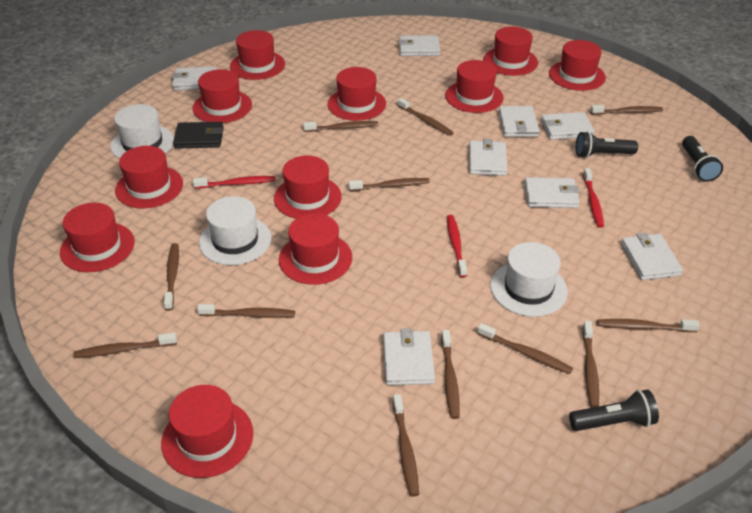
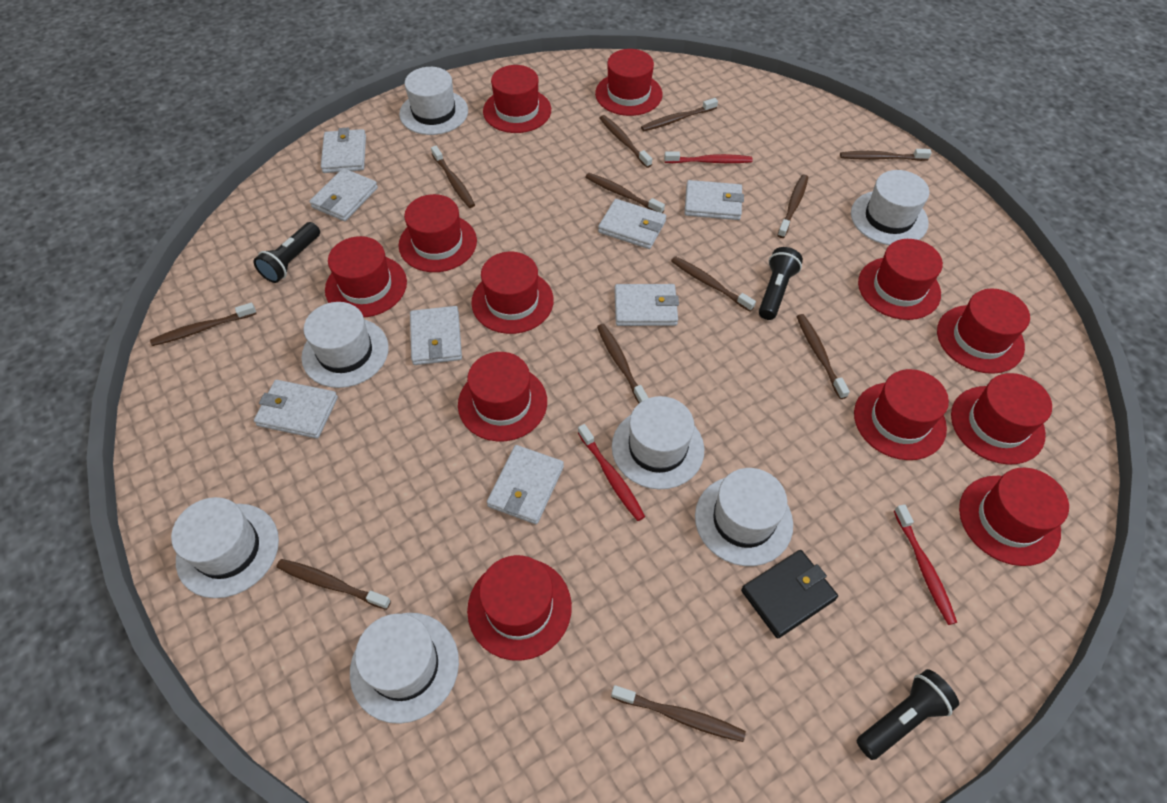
red hat: 11 -> 12
white hat: 3 -> 7

